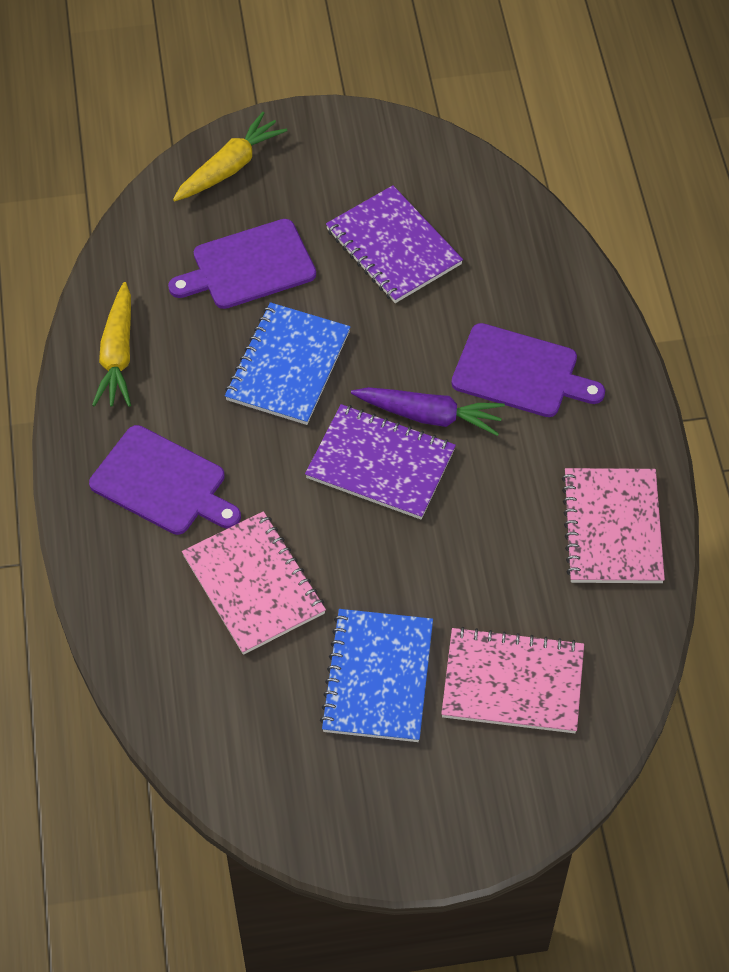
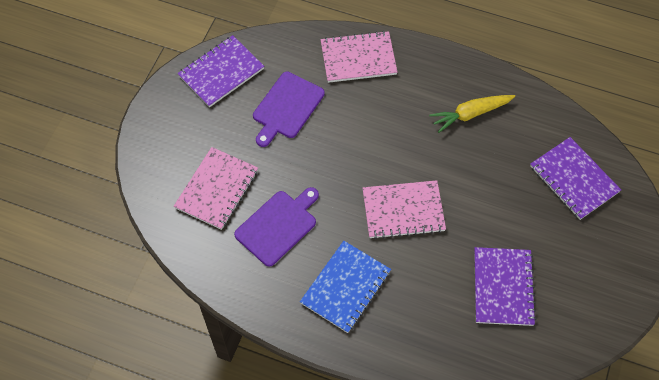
blue notebook: 2 -> 1
purple carrot: 1 -> 0
purple cutting board: 3 -> 2
purple notebook: 2 -> 3
yellow carrot: 2 -> 1

